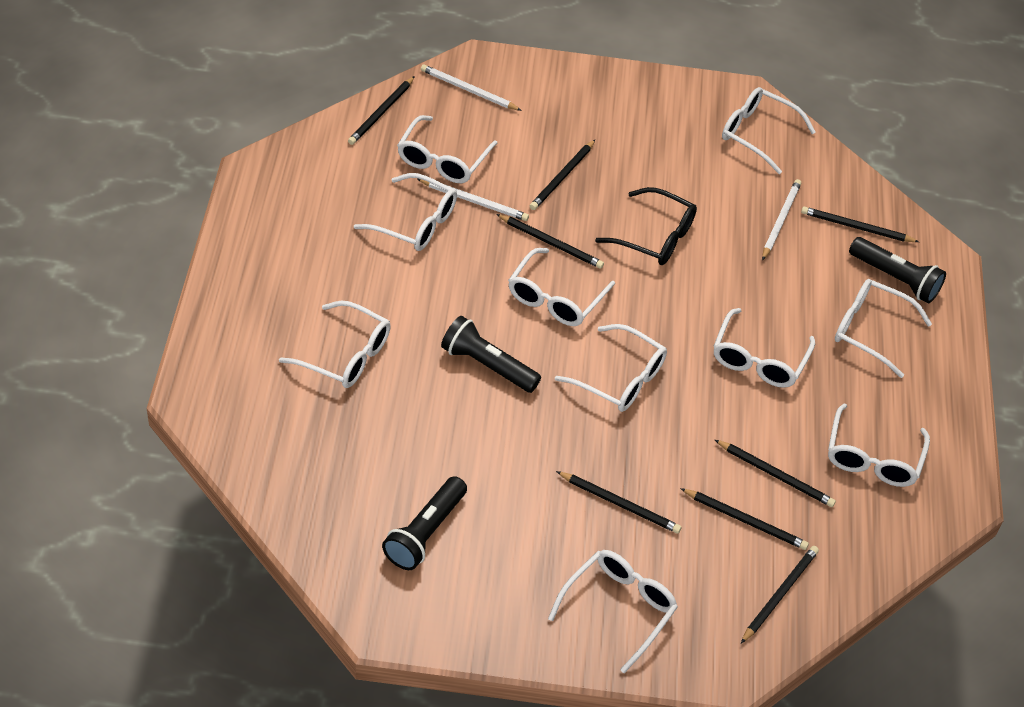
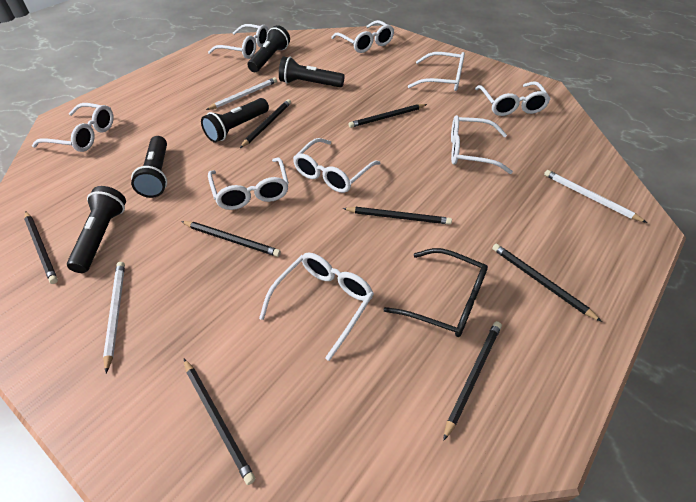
black flashlight: 3 -> 5
white glasses: 10 -> 9

